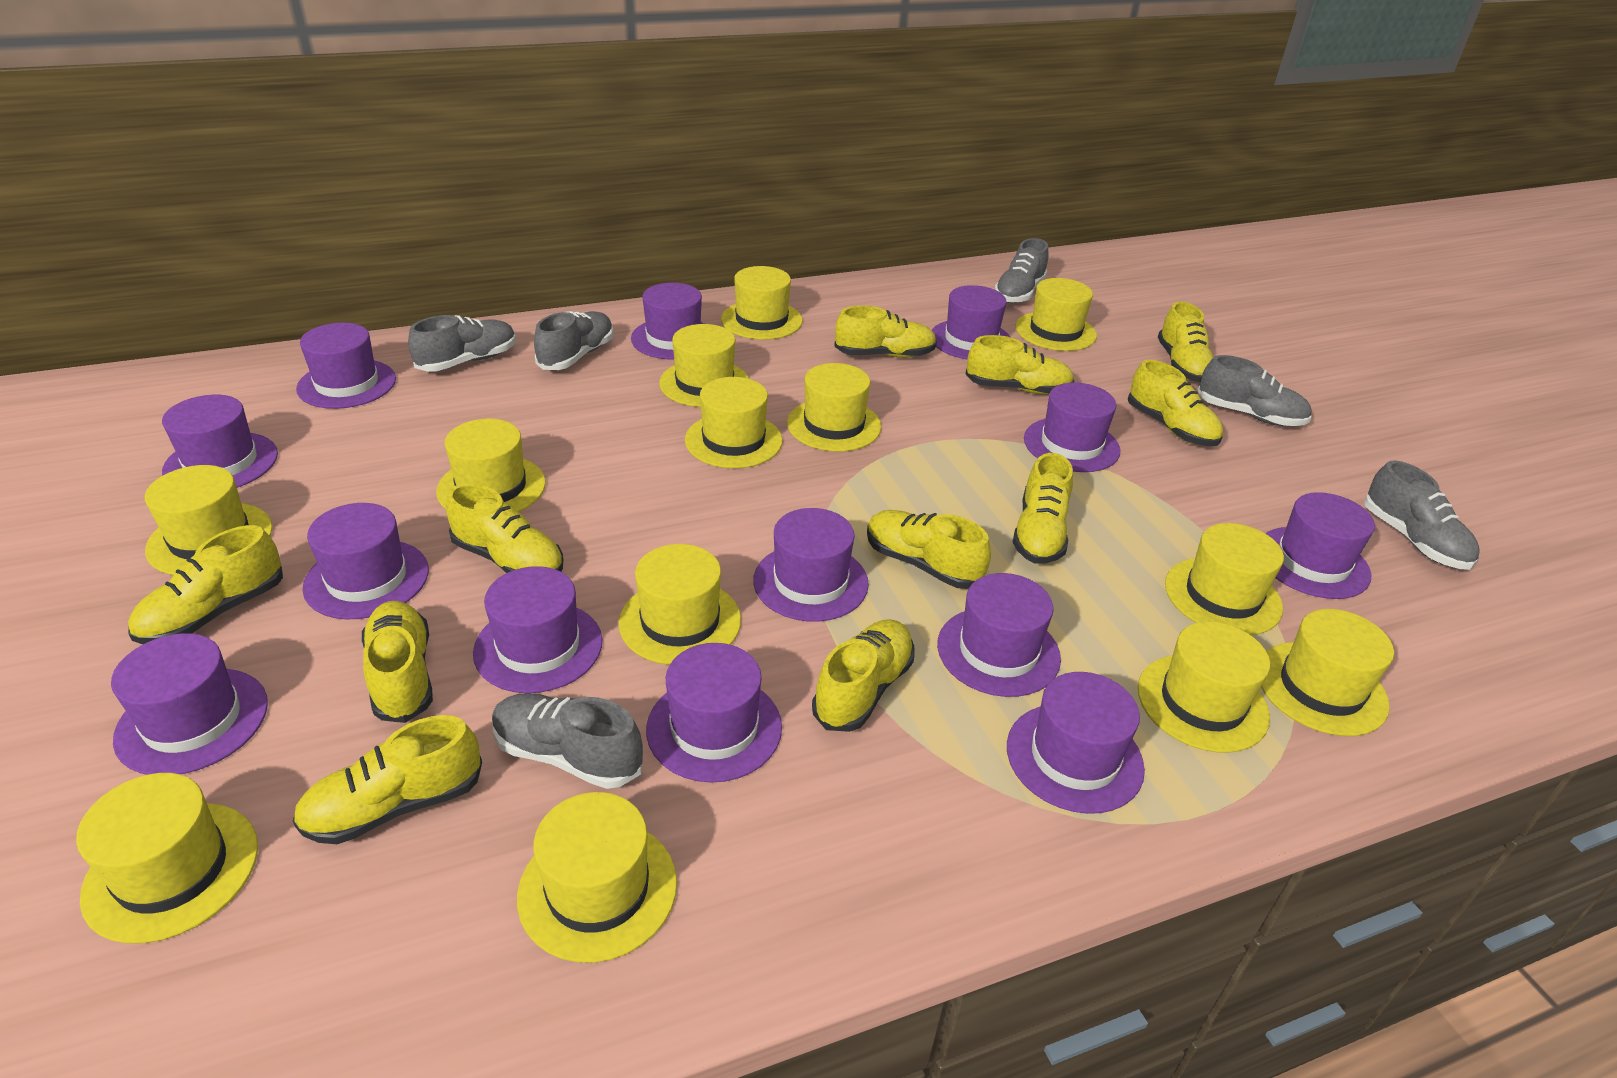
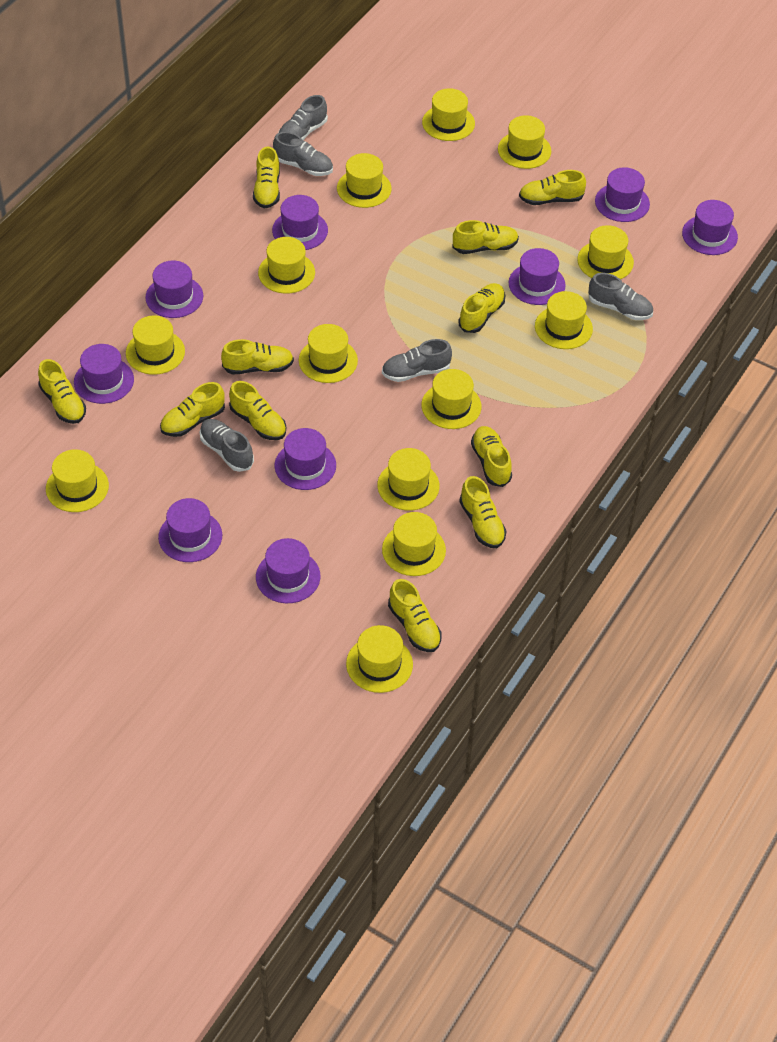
grey shoe: 6 -> 5
purple hat: 13 -> 9

